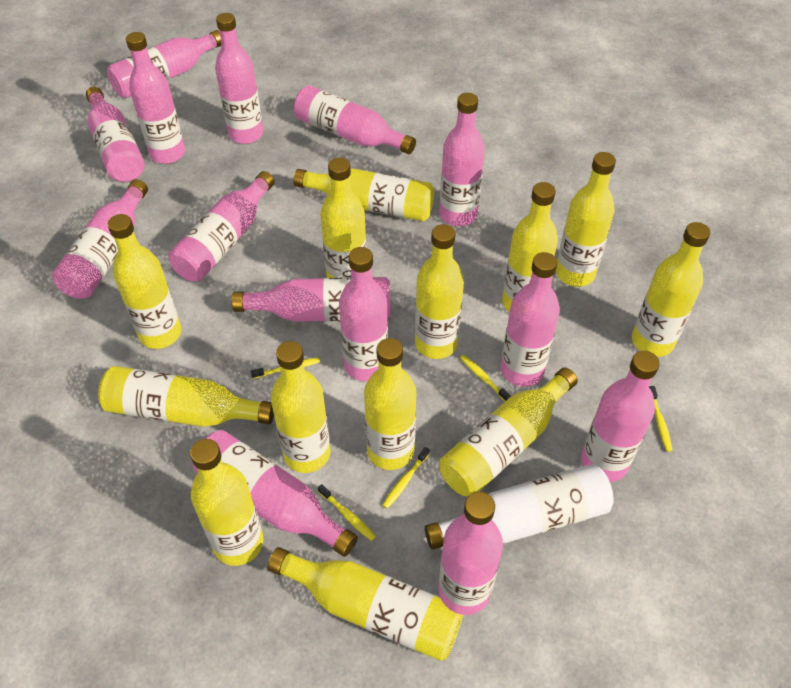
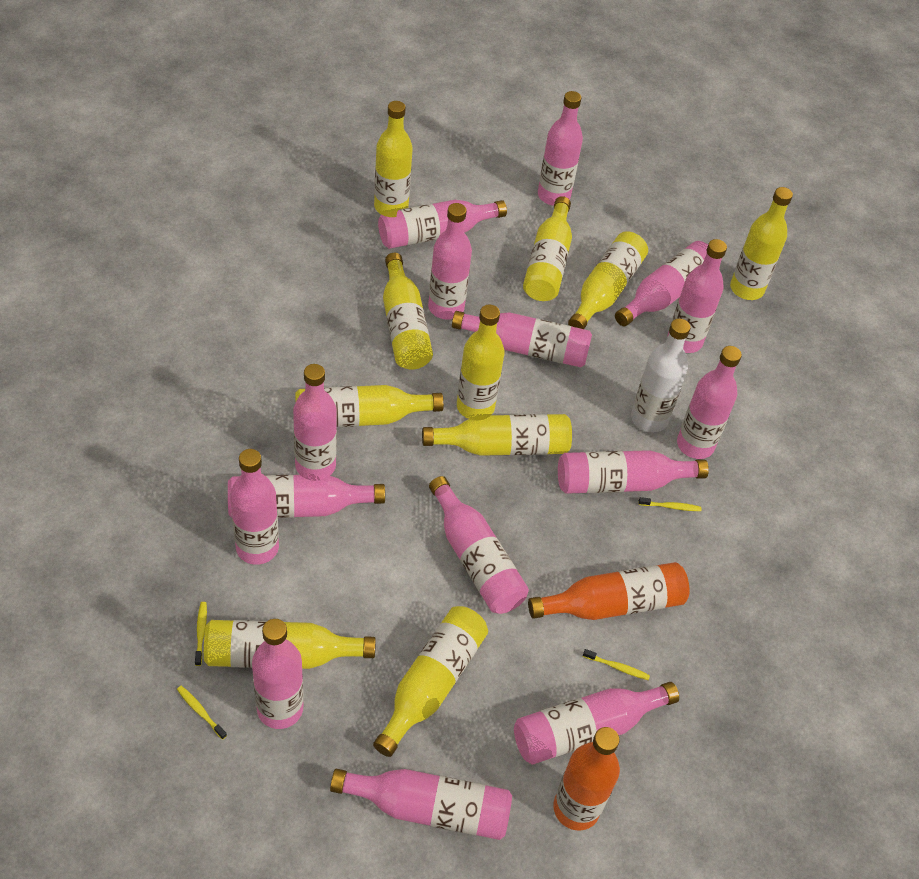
orange bottle: 0 -> 2
pink bottle: 14 -> 15
yellow bottle: 13 -> 10
yellow toothbrush: 5 -> 4

